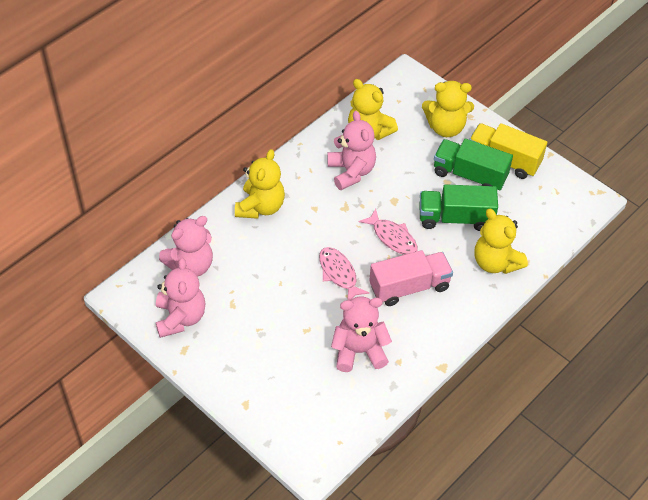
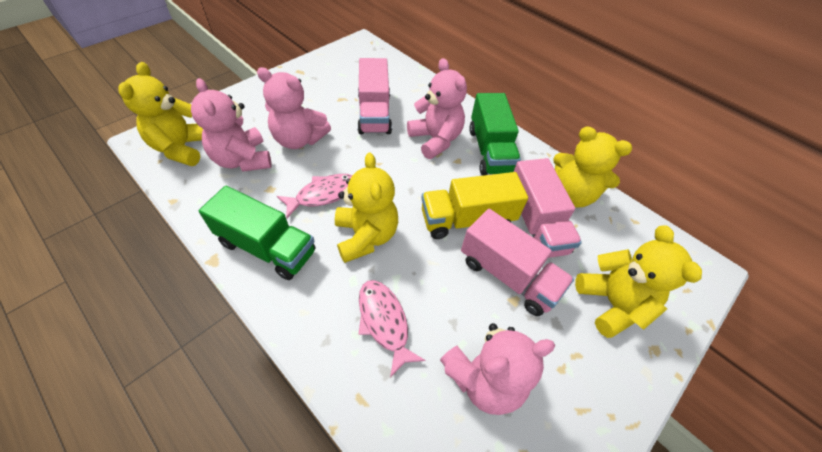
pink truck: 1 -> 3

